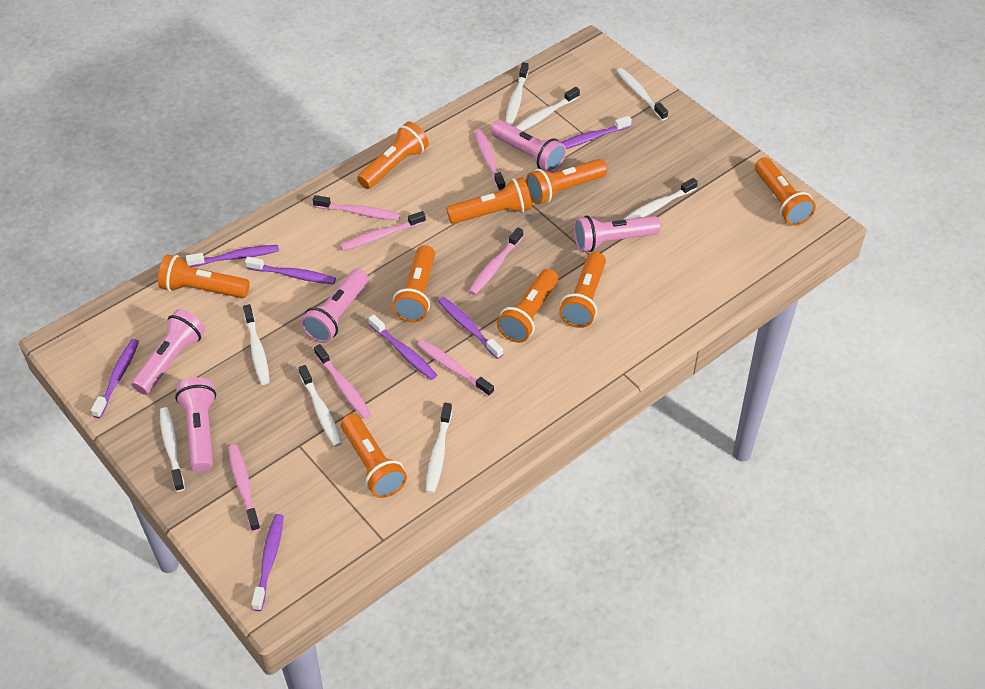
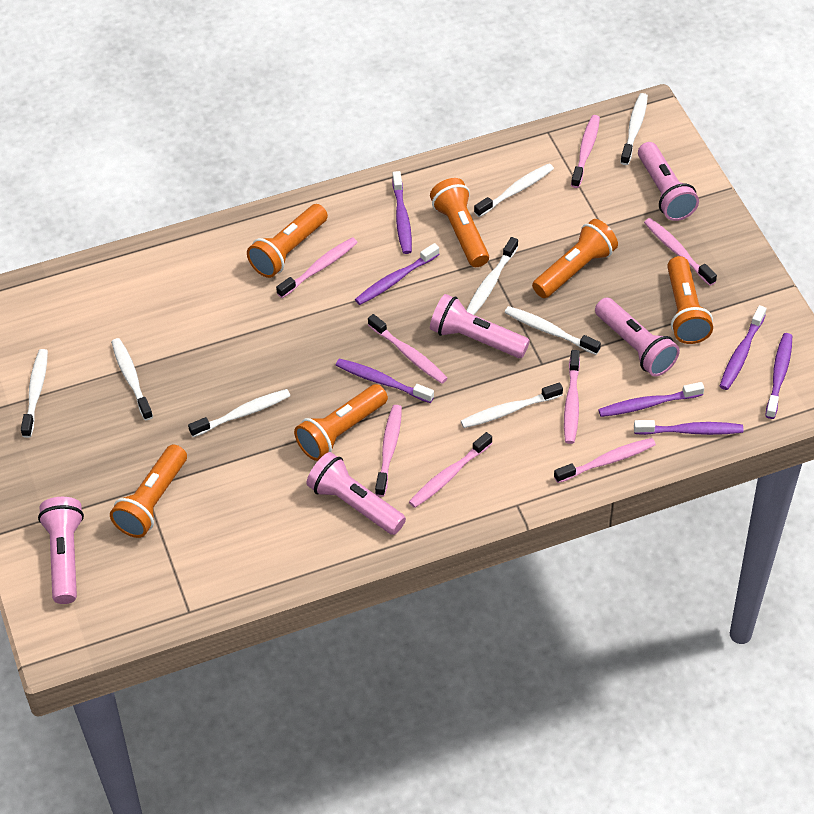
orange flashlight: 9 -> 6
pink toothbrush: 7 -> 8

